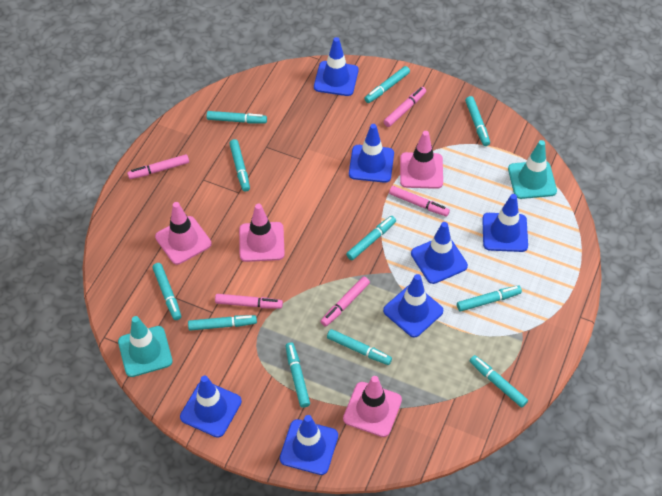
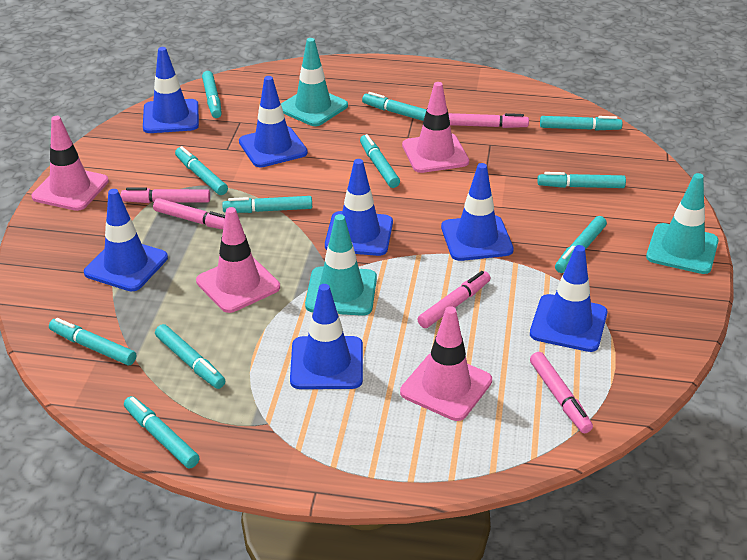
turquoise traffic cone: 2 -> 3

